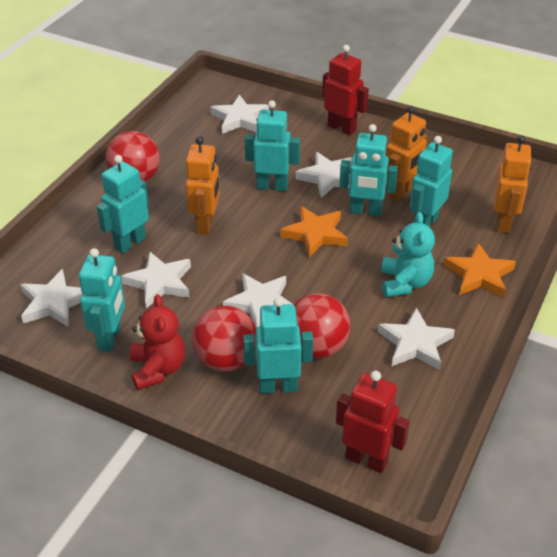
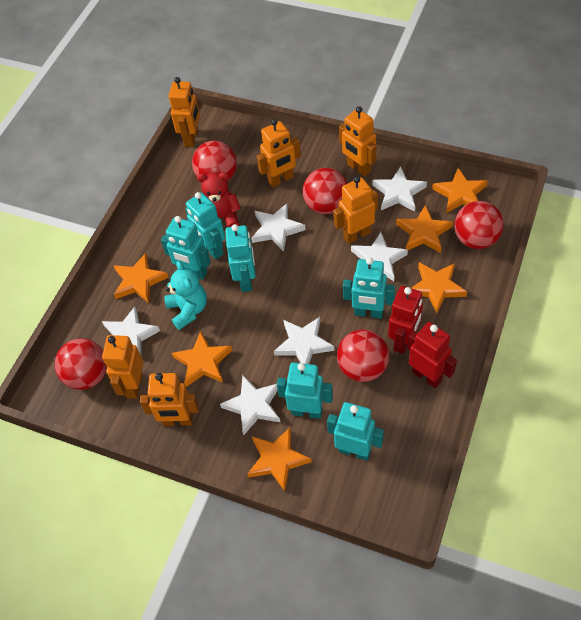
orange robot: 3 -> 6
orange star: 2 -> 6
red ball: 3 -> 5

